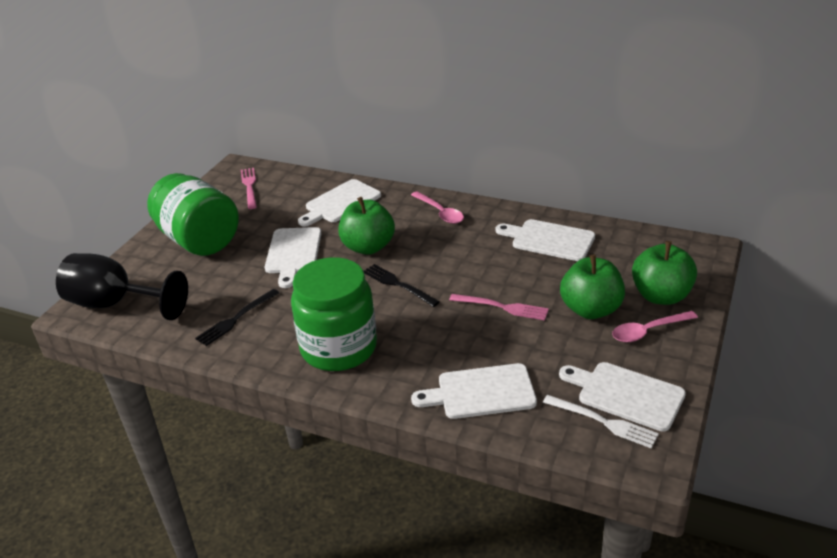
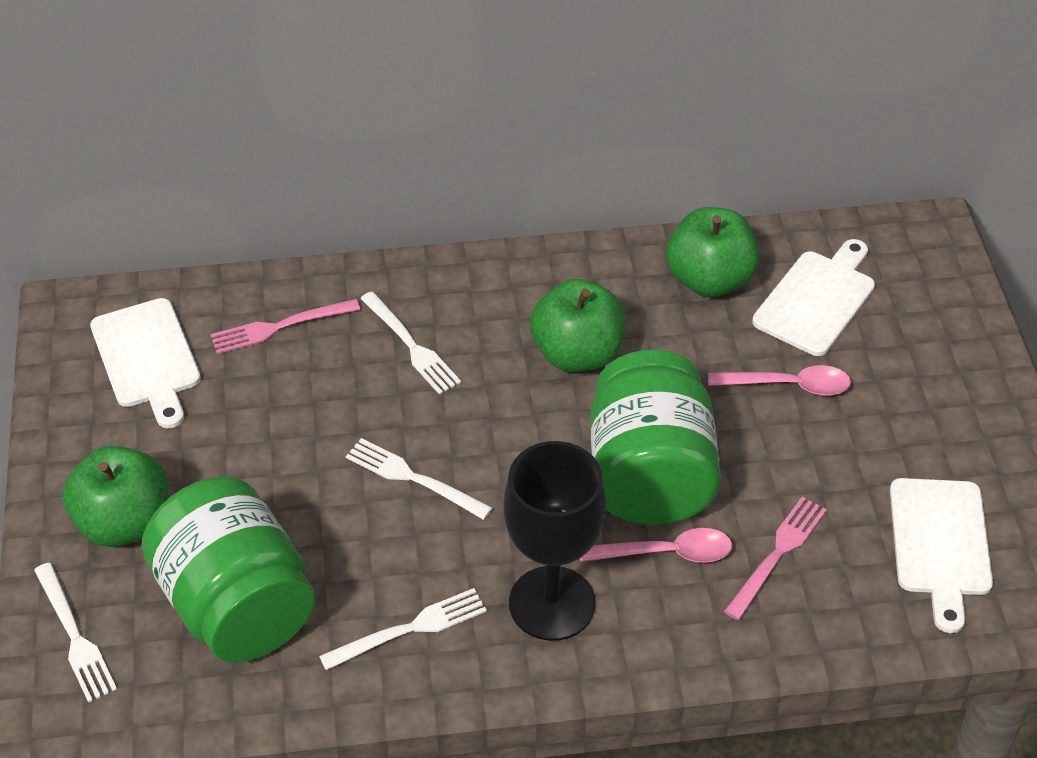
black fork: 2 -> 0
white cutting board: 5 -> 3
white fork: 1 -> 4

